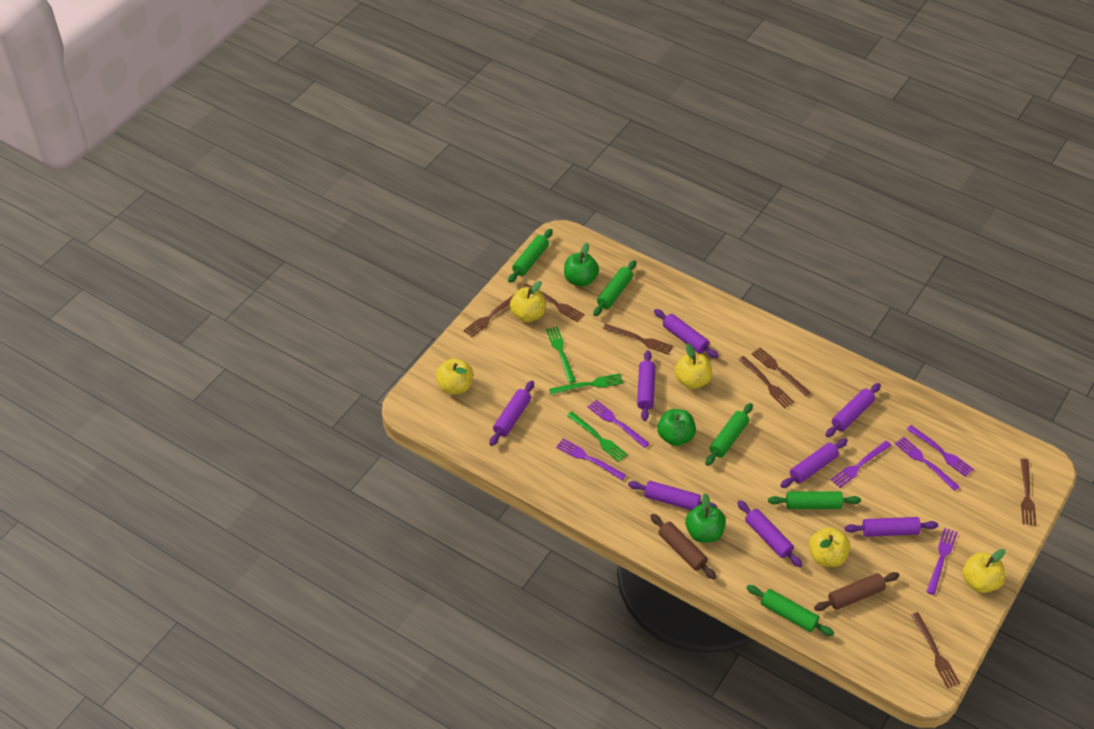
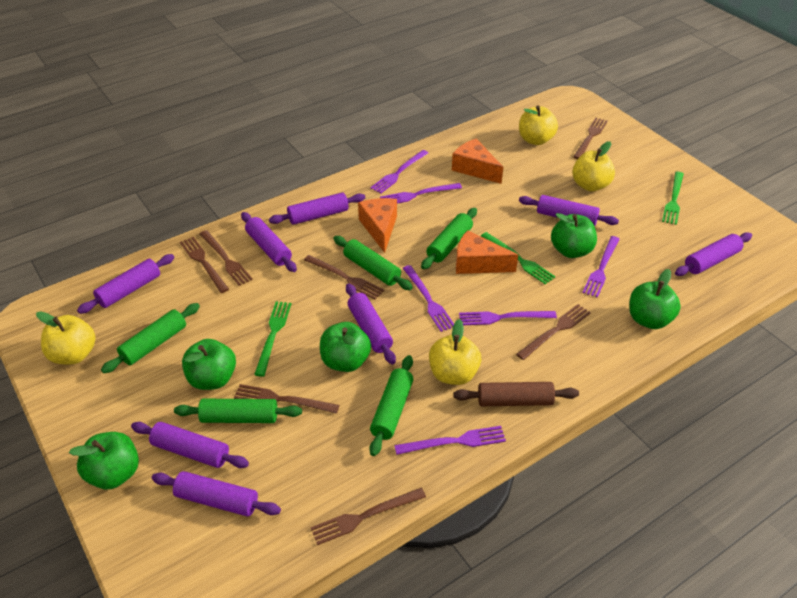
brown rolling pin: 2 -> 1
green apple: 3 -> 5
orange cheese: 0 -> 3
yellow apple: 5 -> 4

